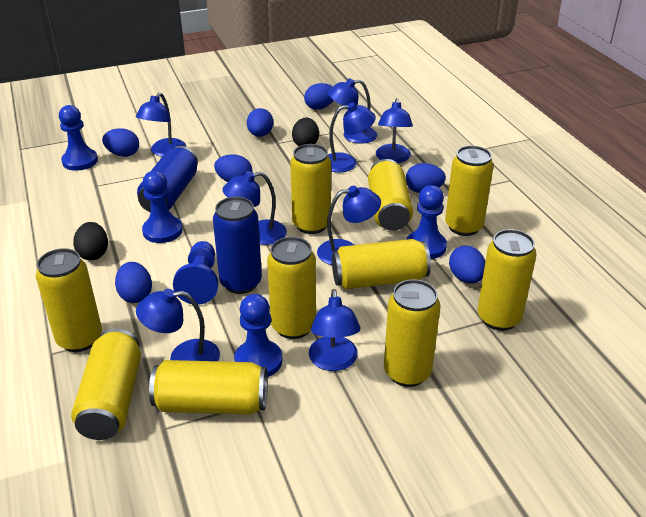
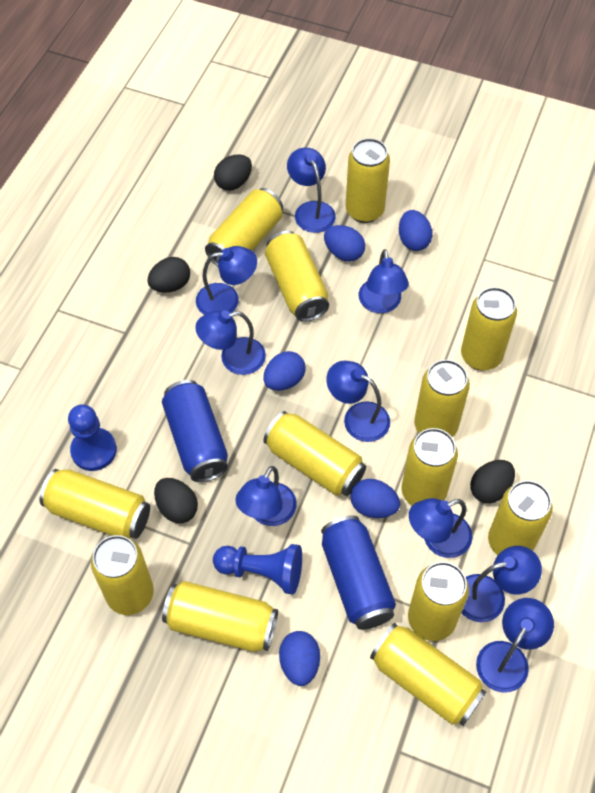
black egg: 2 -> 4
blue egg: 7 -> 5
blue lamp: 8 -> 9
blue pawn: 5 -> 2
yellow can: 10 -> 13

